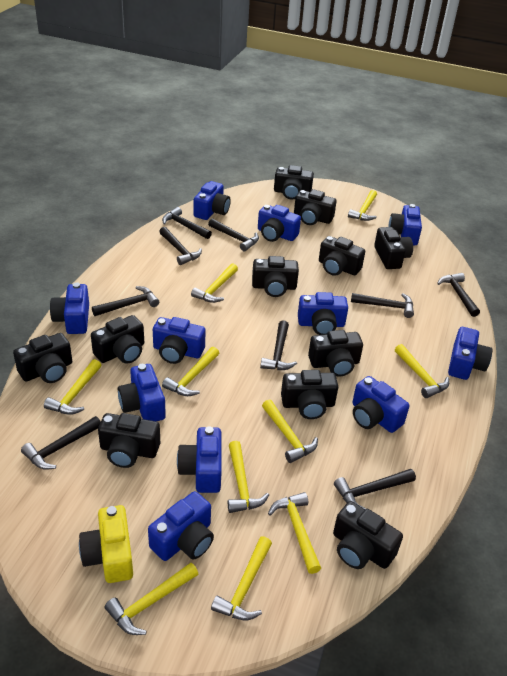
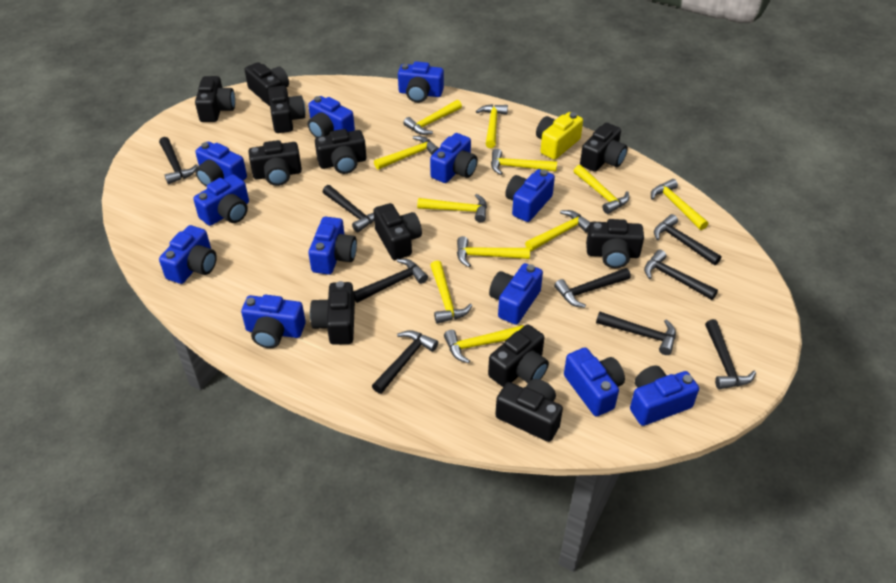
blue camera: 11 -> 12
yellow hammer: 10 -> 11

